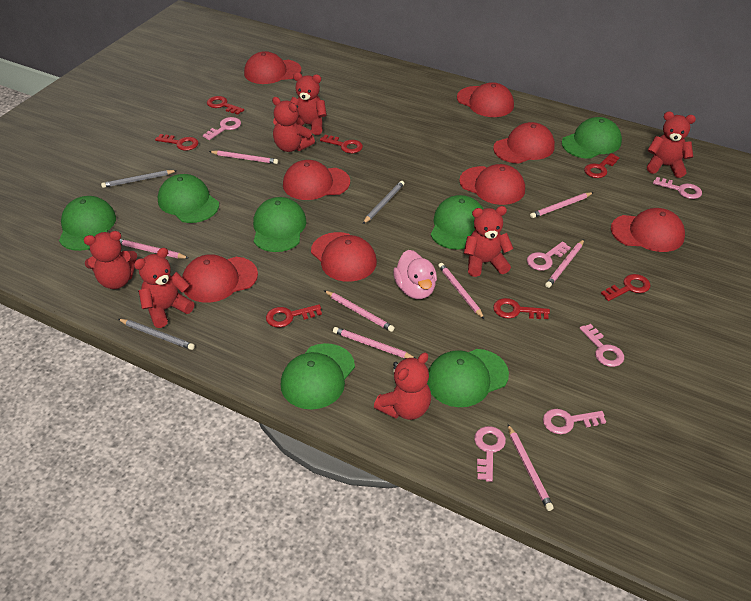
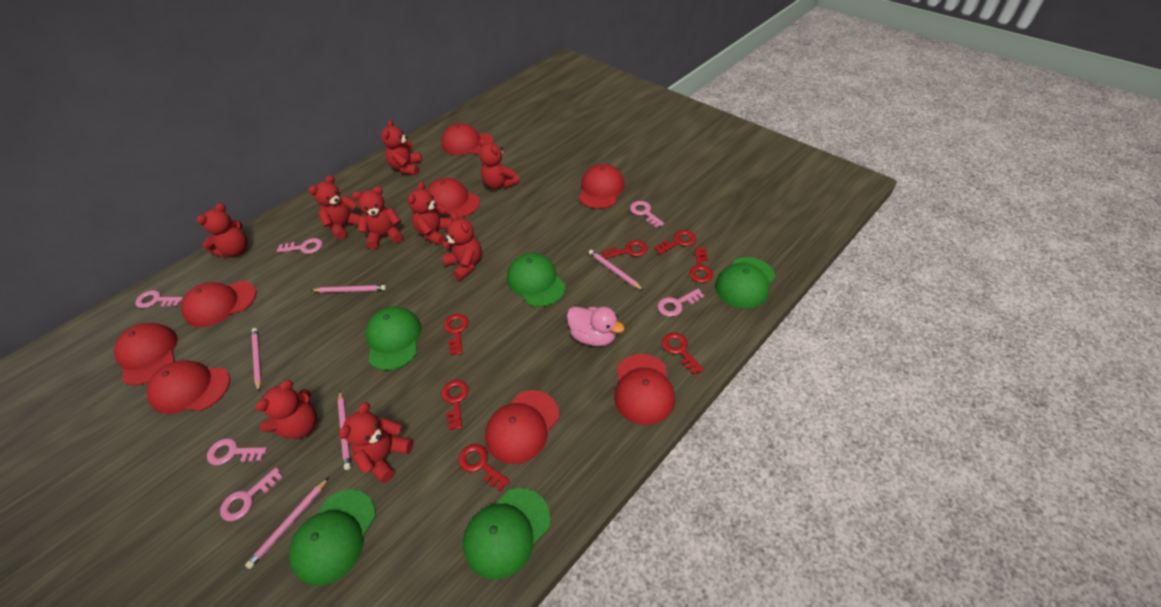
green cap: 7 -> 5
grey pencil: 3 -> 0
pink pencil: 8 -> 5
red teddy bear: 7 -> 9

